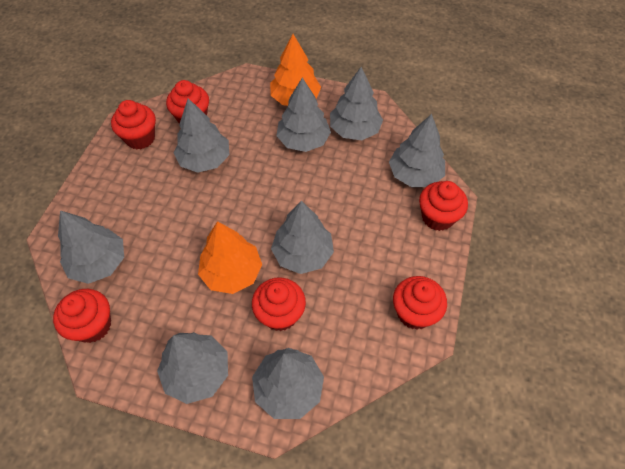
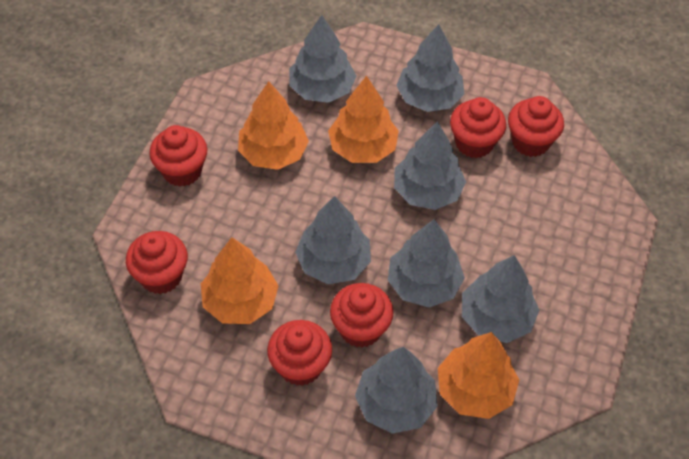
grey tree: 8 -> 7
orange tree: 2 -> 4

